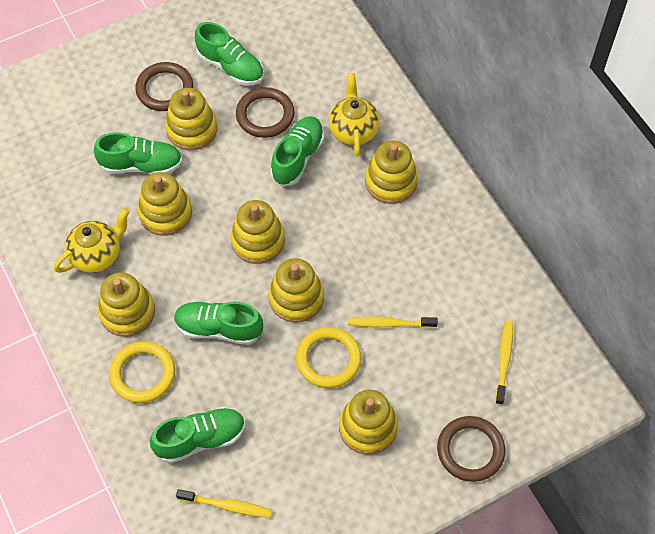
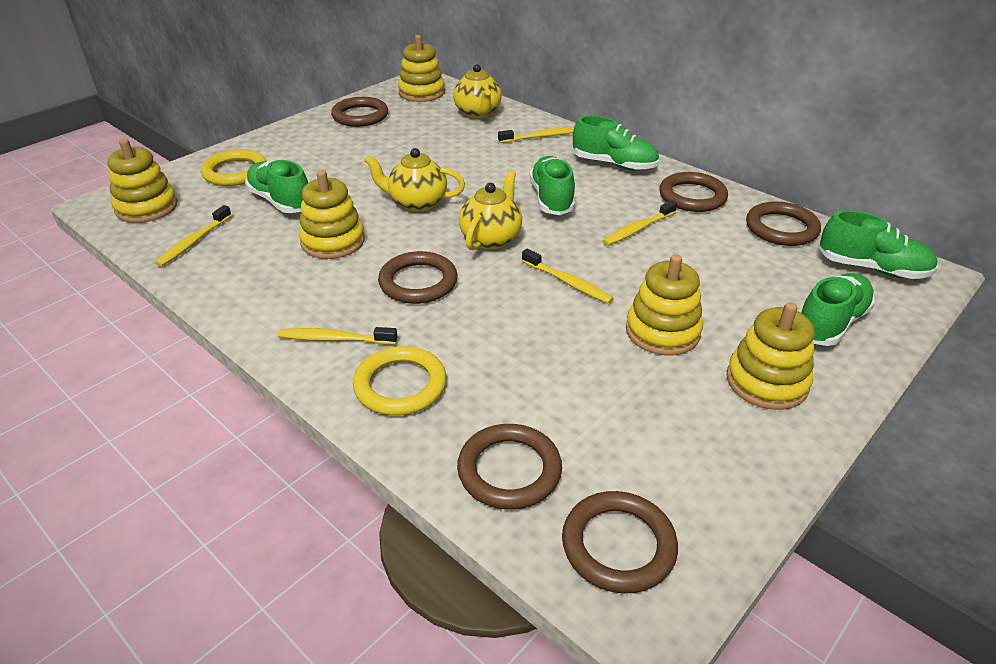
brown ring: 3 -> 6
yellow stacking toy: 7 -> 5
yellow teapot: 2 -> 3
yellow toothbrush: 3 -> 5

